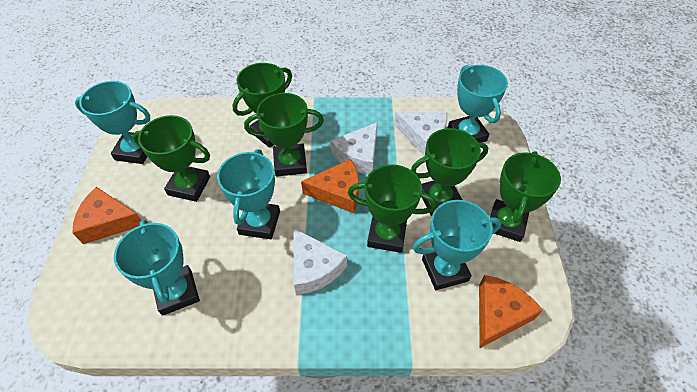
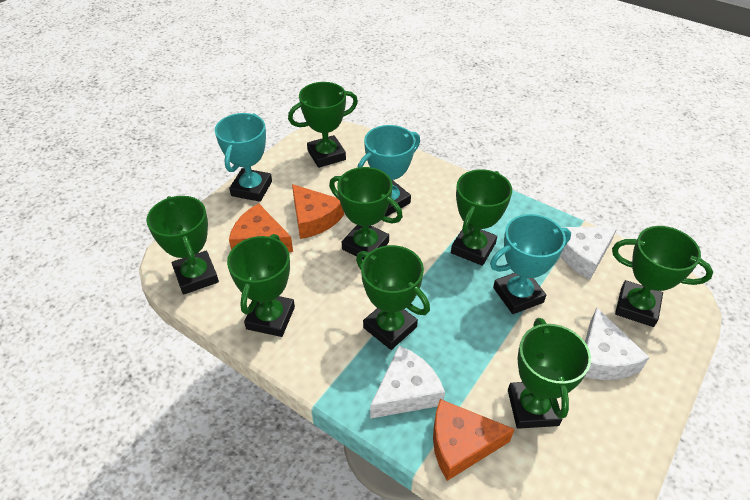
green trophy: 6 -> 8
turquoise trophy: 5 -> 3

